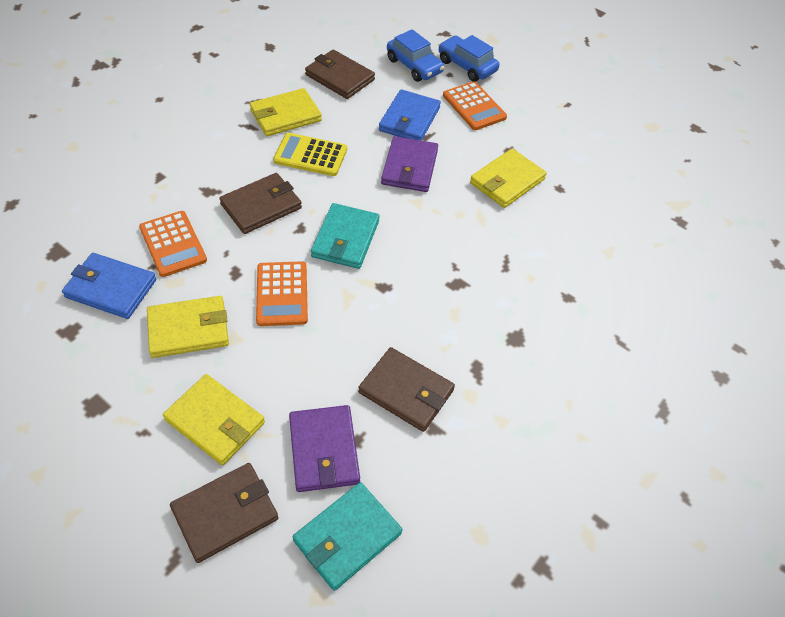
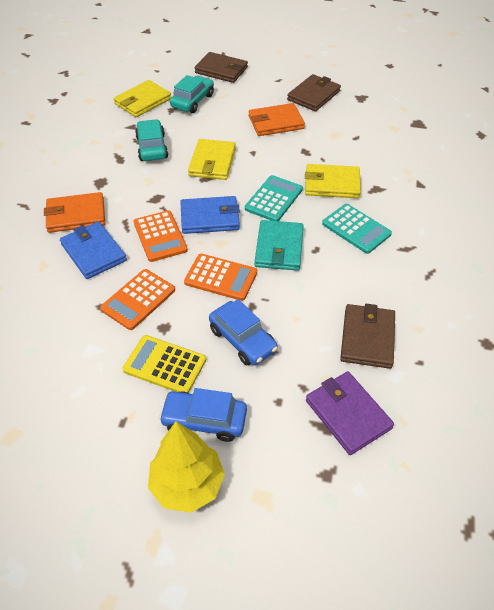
brown wallet: 4 -> 3
orange wallet: 0 -> 2
purple wallet: 2 -> 1
turquoise calculator: 0 -> 2
turquoise car: 0 -> 2
turquoise wallet: 2 -> 1
yellow tree: 0 -> 1
yellow wallet: 4 -> 3

